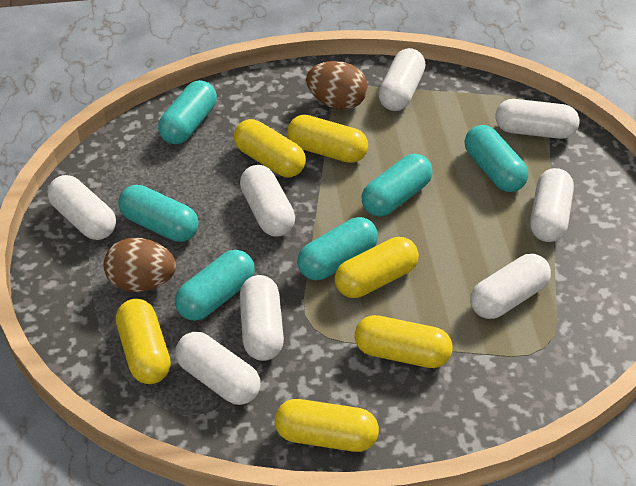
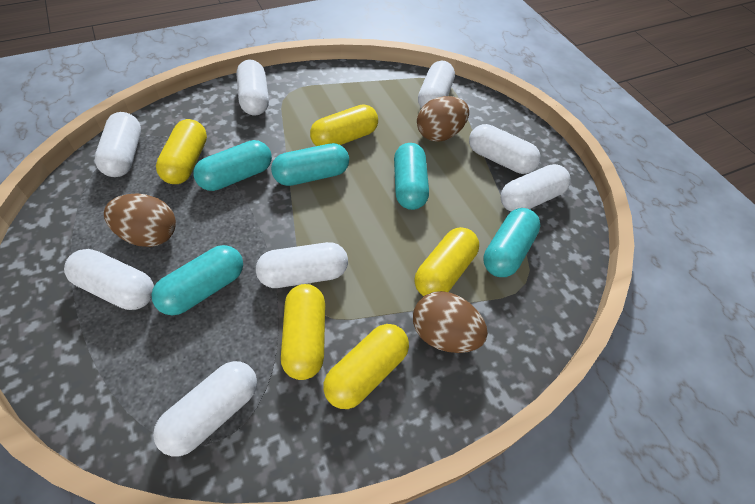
brown egg: 2 -> 3
turquoise capsule: 6 -> 5
yellow capsule: 6 -> 5

